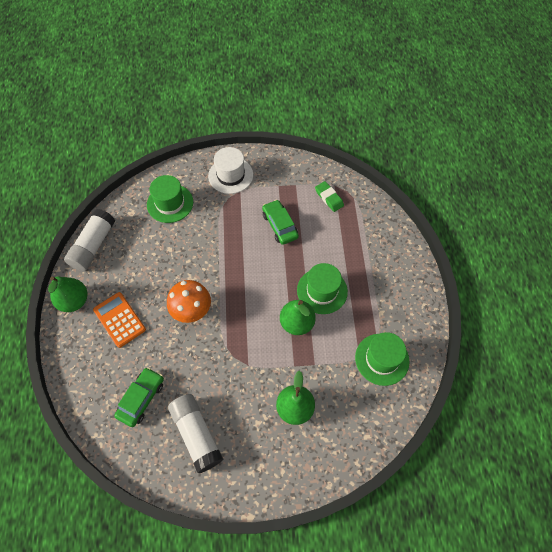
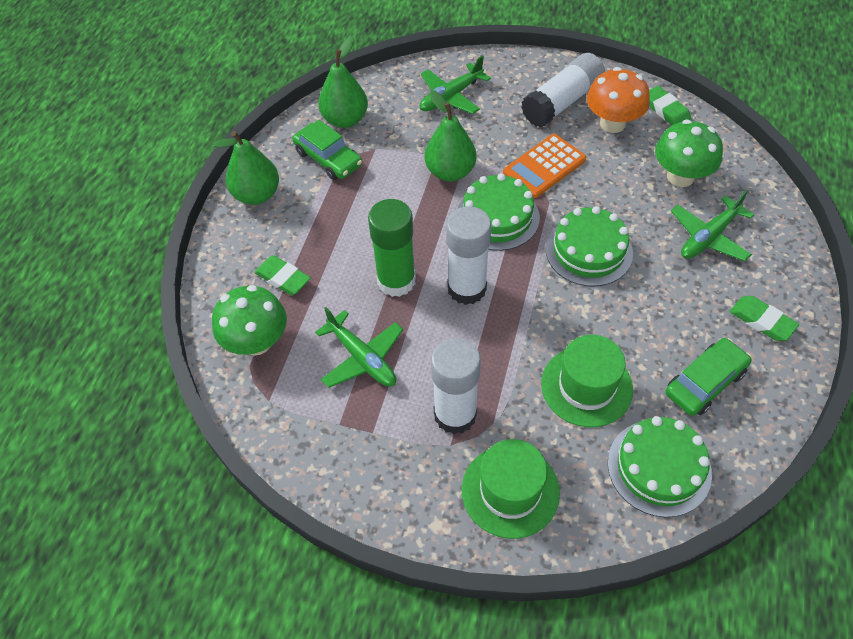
green cake: 0 -> 3
green eraser: 1 -> 3
green glue stick: 0 -> 1
green hat: 3 -> 2
green mushroom: 0 -> 2
green plane: 0 -> 3
white glue stick: 2 -> 3
white hat: 1 -> 0

